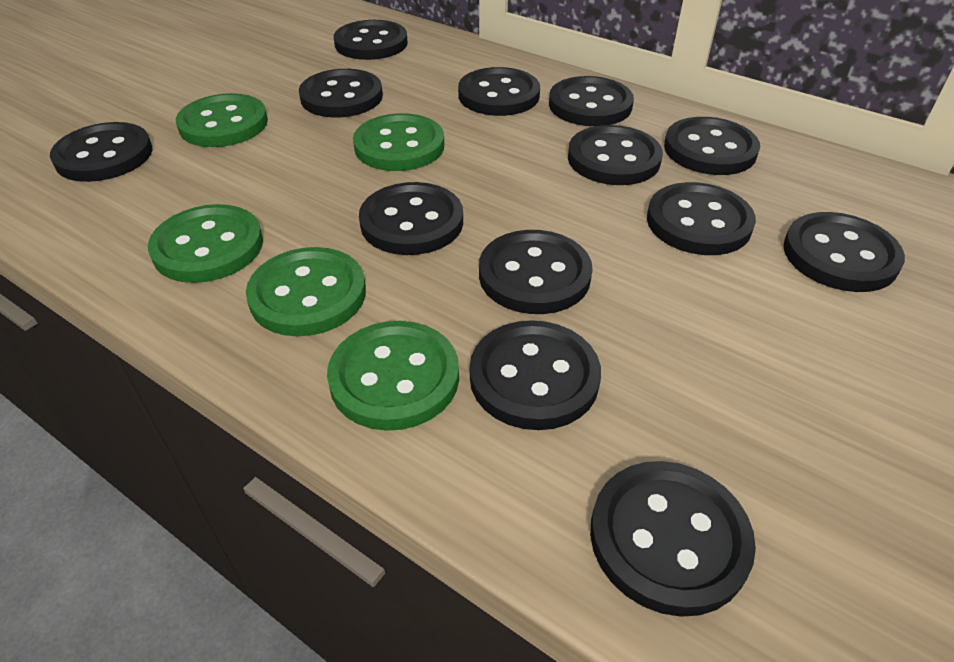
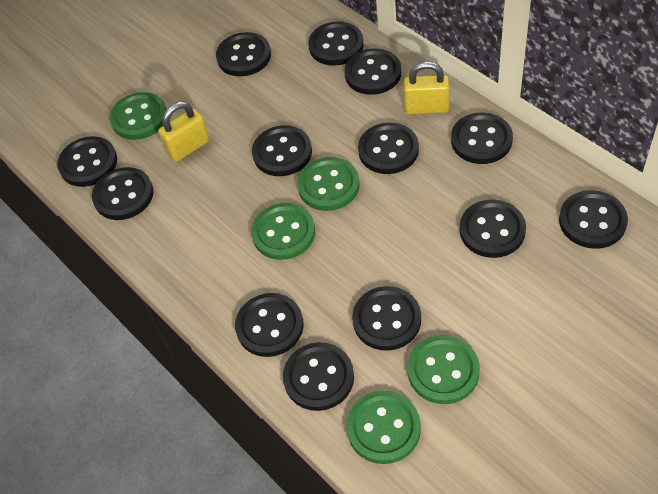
yellow padlock: 0 -> 2

